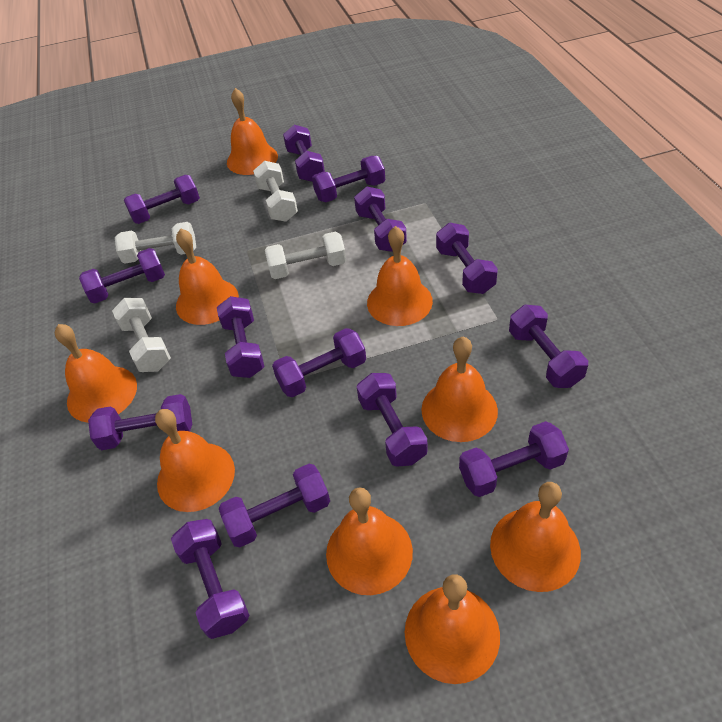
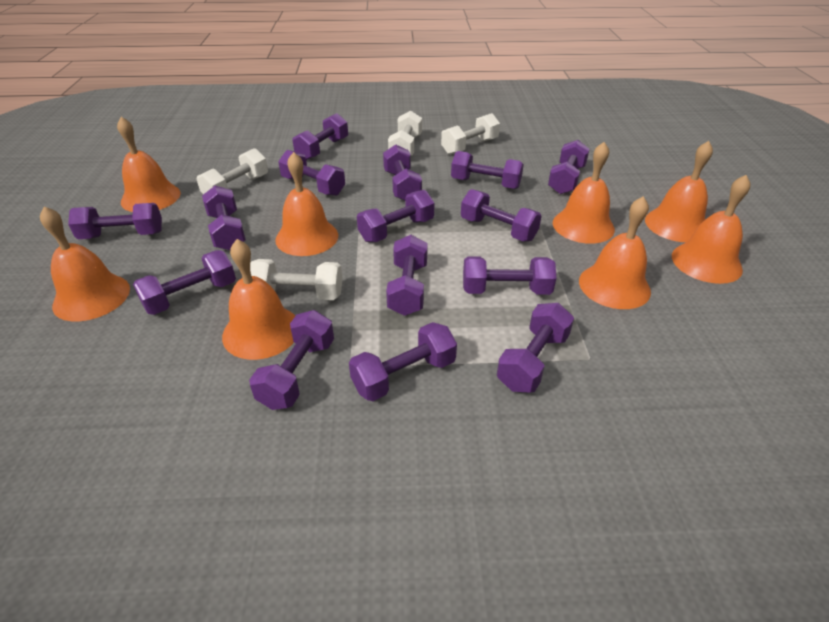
orange bell: 9 -> 8
purple dumbbell: 14 -> 15

